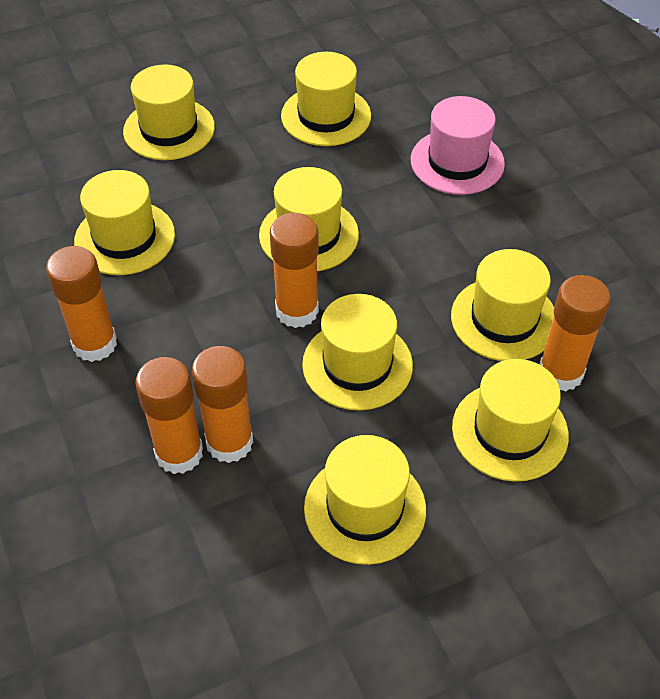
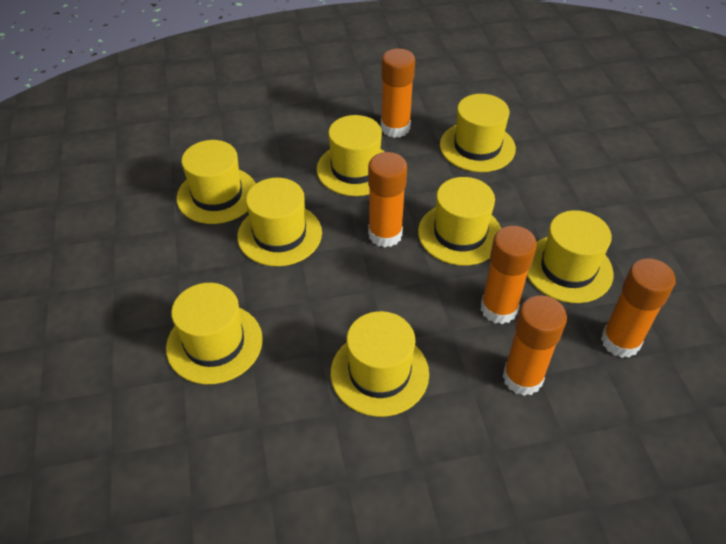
pink hat: 1 -> 0

